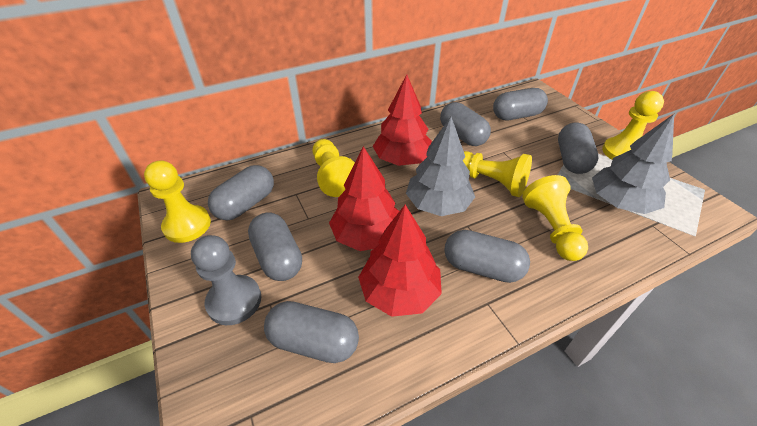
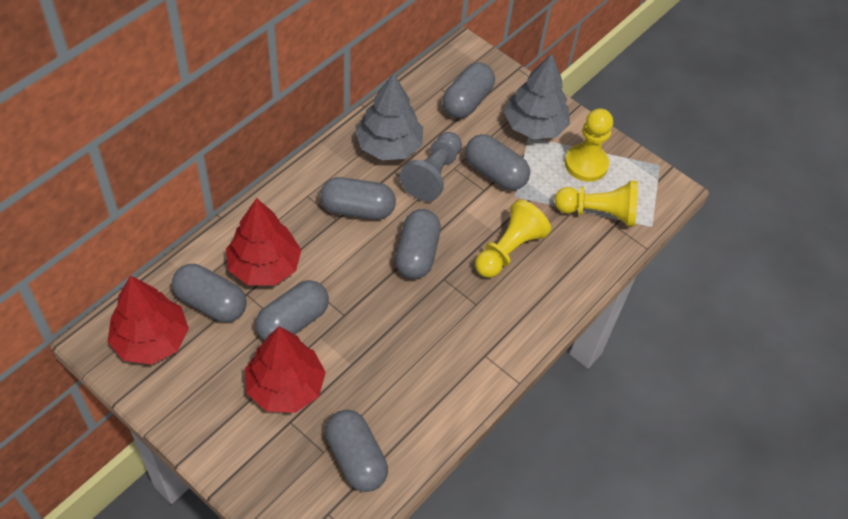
yellow pawn: 5 -> 3

